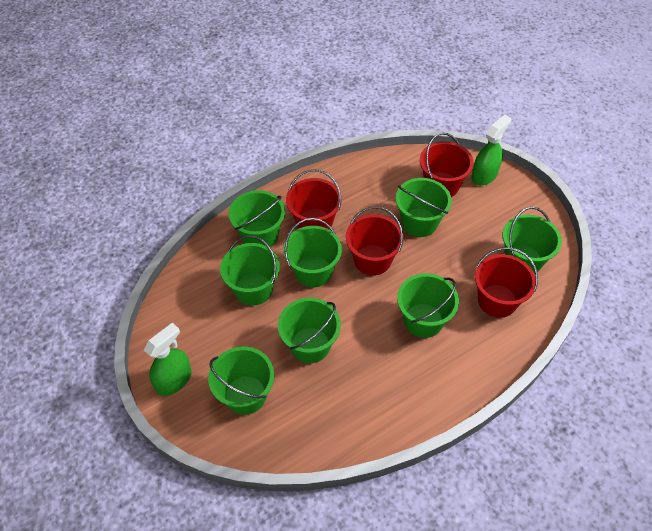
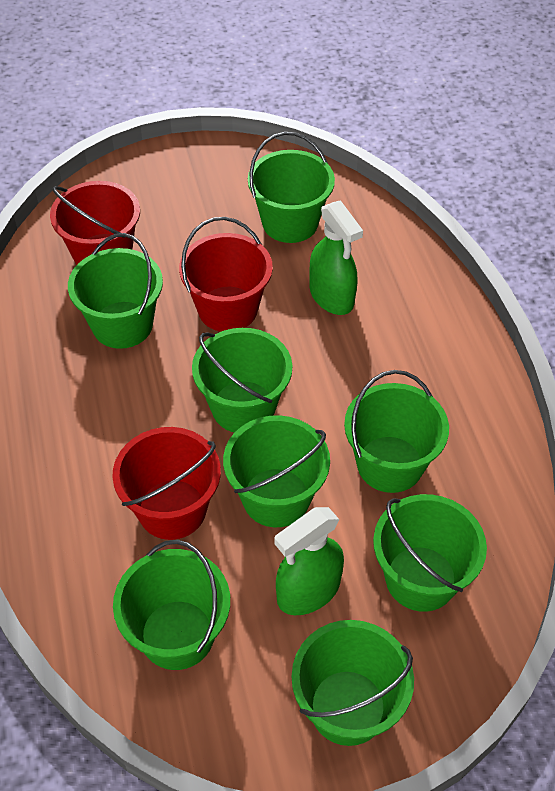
red bucket: 4 -> 3

